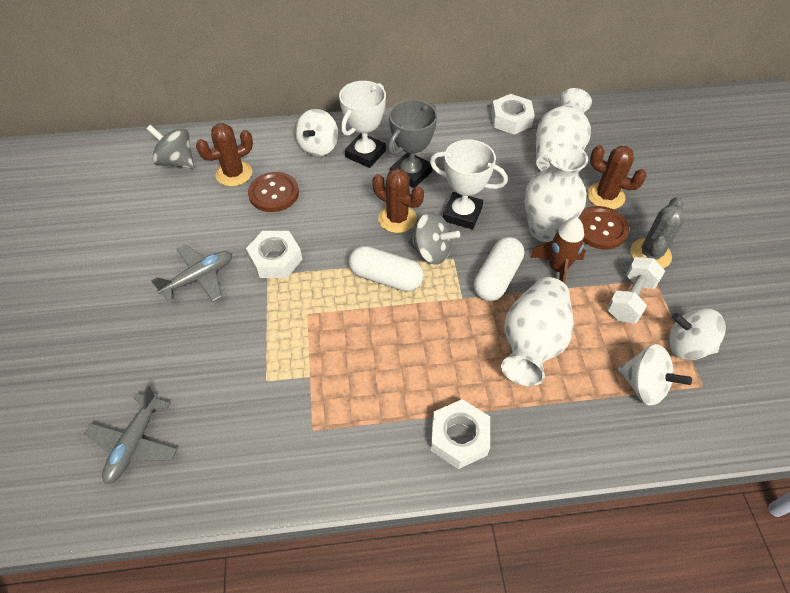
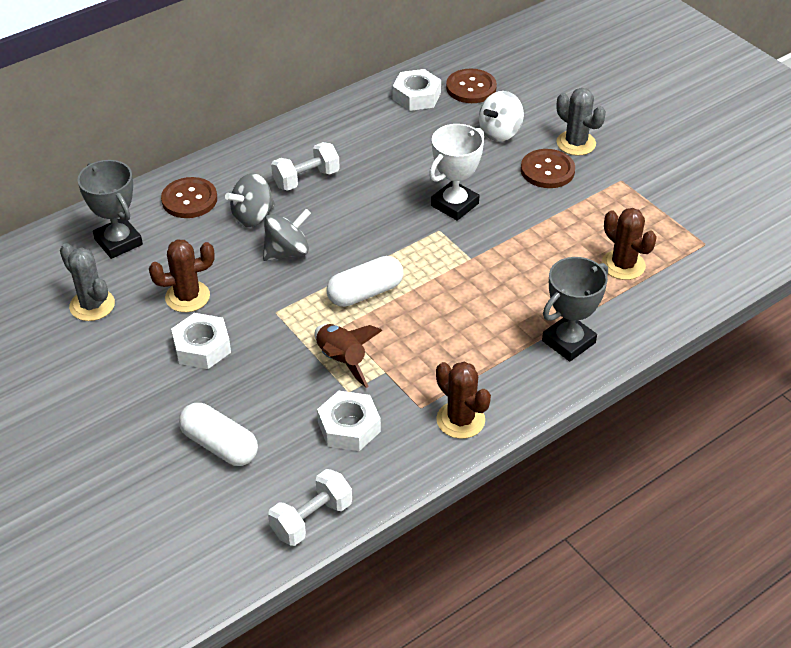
brown button: 2 -> 3
grey cactus: 1 -> 2
grey plane: 2 -> 0
grey trophy: 1 -> 2
white dumbbell: 1 -> 2
white spinning top: 3 -> 1
white trophy: 2 -> 1
white vase: 3 -> 0

